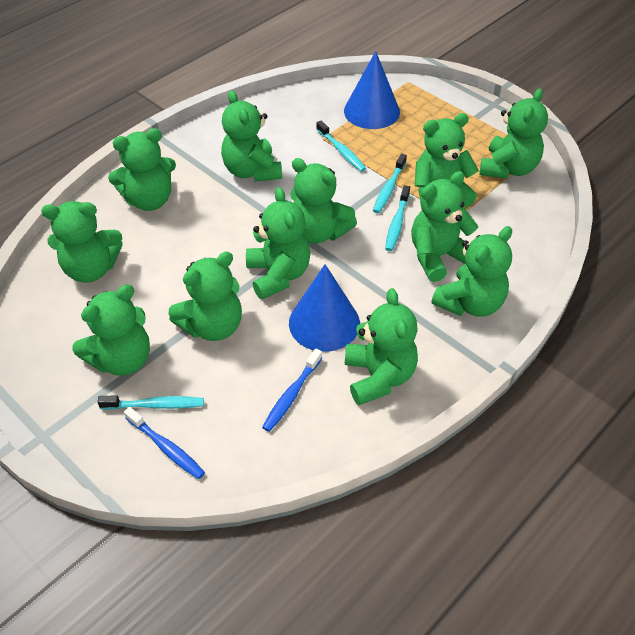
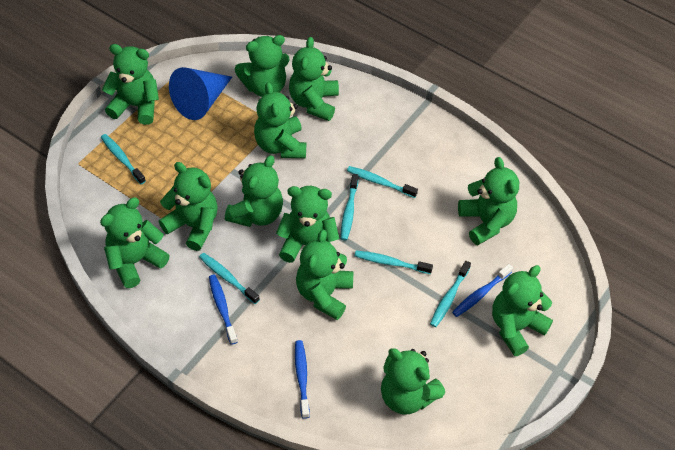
blue cone: 2 -> 1
blue toothbrush: 2 -> 3
turquoise toothbrush: 4 -> 6

